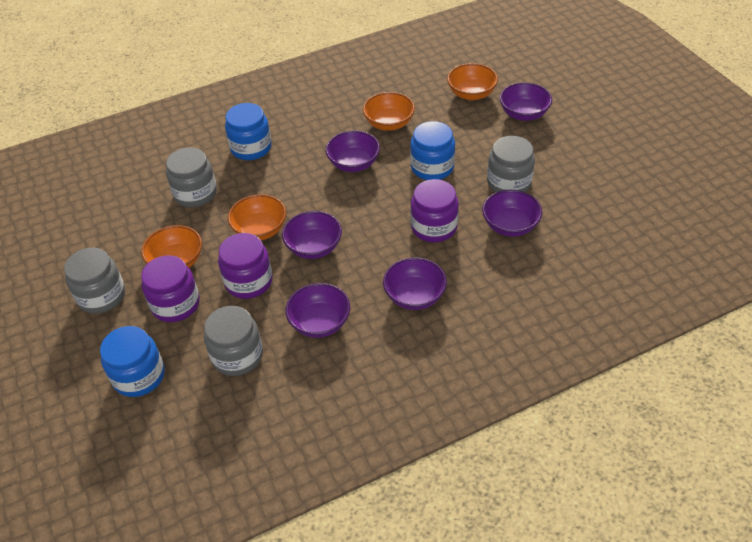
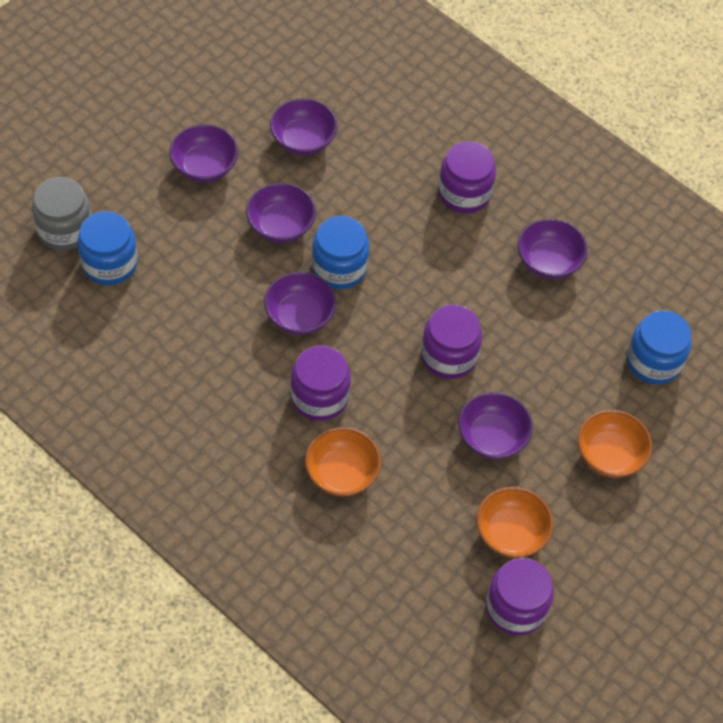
grey jar: 4 -> 1
orange bowl: 4 -> 3
purple jar: 3 -> 4

